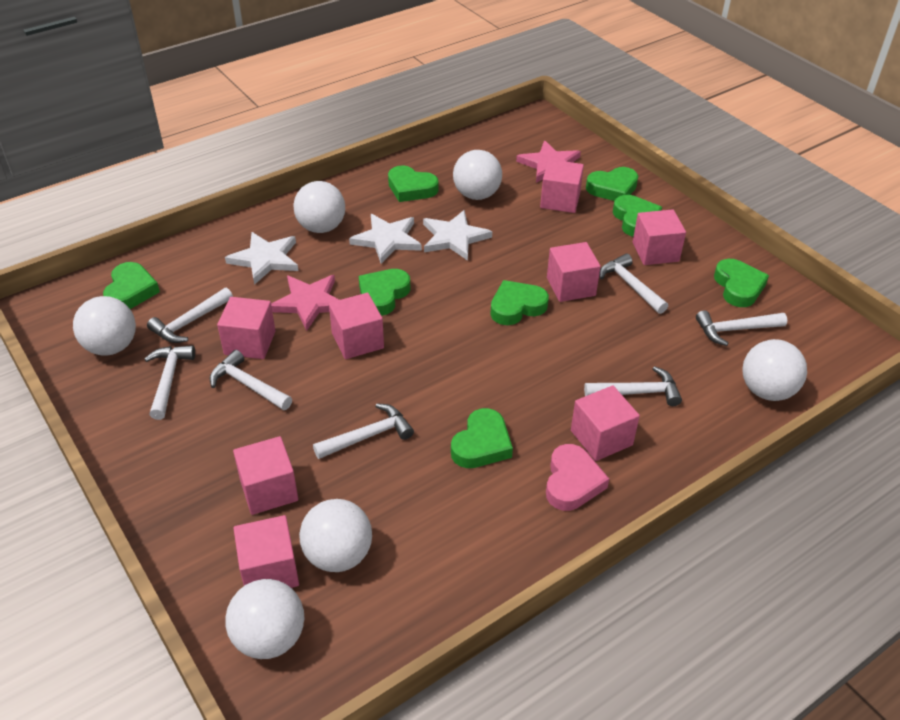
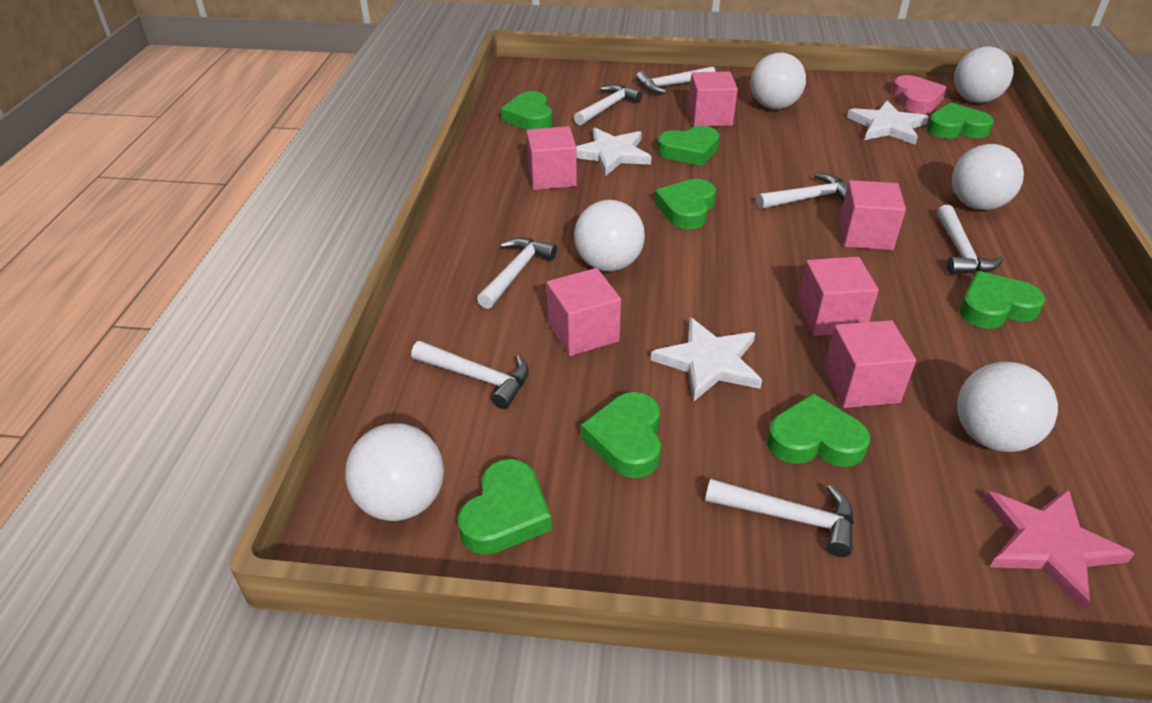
pink cube: 8 -> 6
pink star: 2 -> 1

